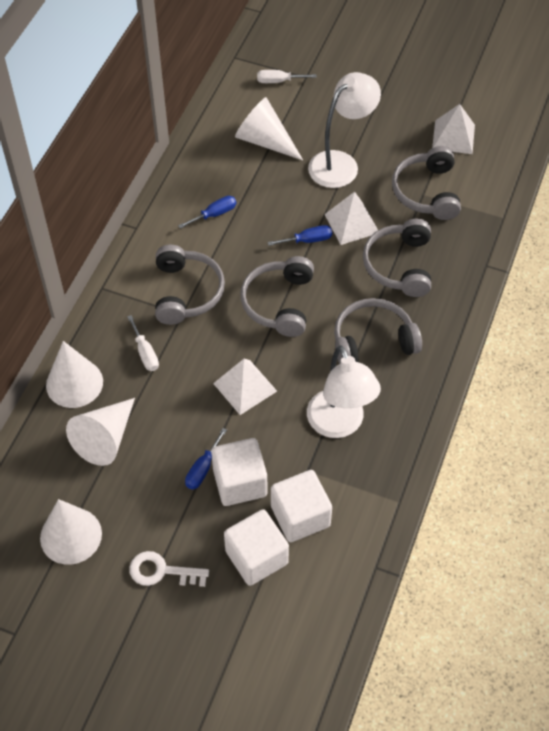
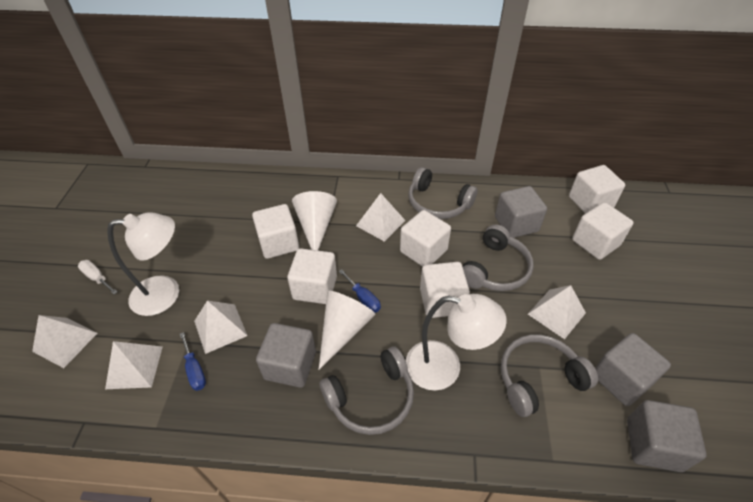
blue screwdriver: 3 -> 2
grey cube: 0 -> 4
grey headphones: 5 -> 4
white cone: 4 -> 2
white cube: 3 -> 6
white key: 1 -> 0
white pyramid: 3 -> 5
white screwdriver: 2 -> 1

